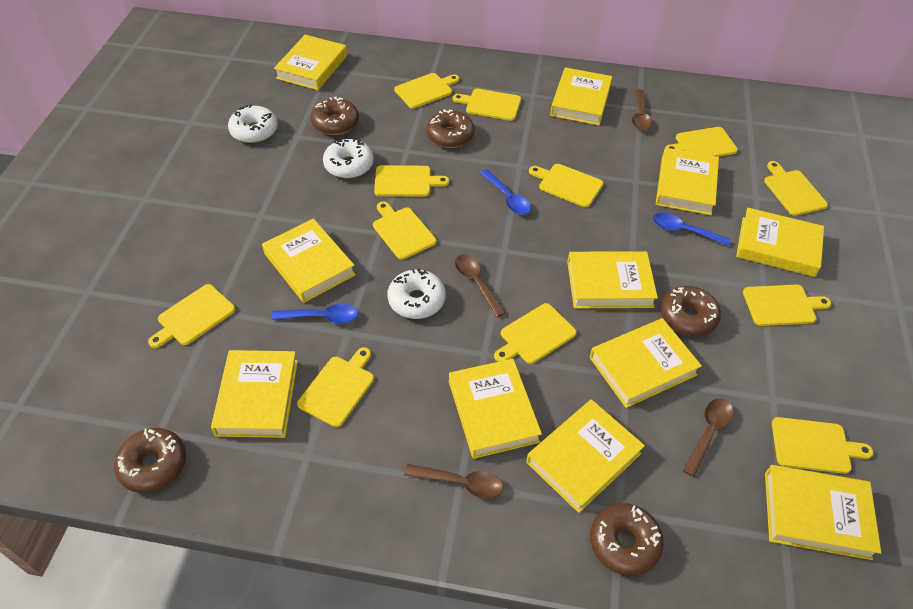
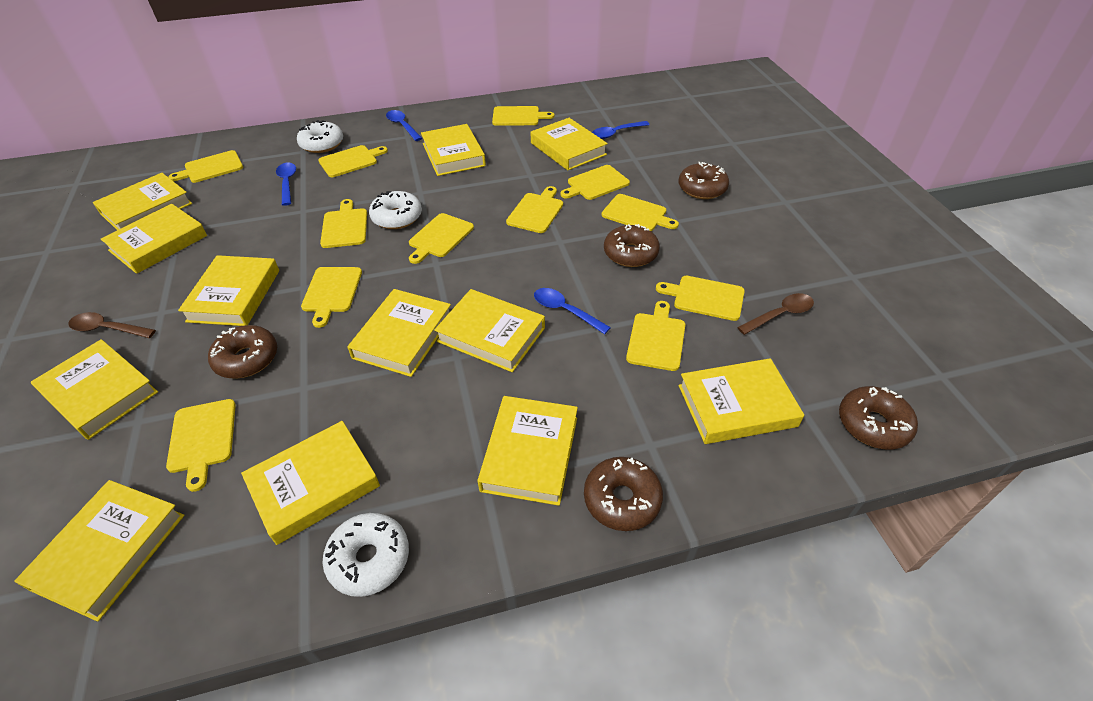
blue spoon: 3 -> 4
brown spoon: 4 -> 2
yellow book: 11 -> 12

